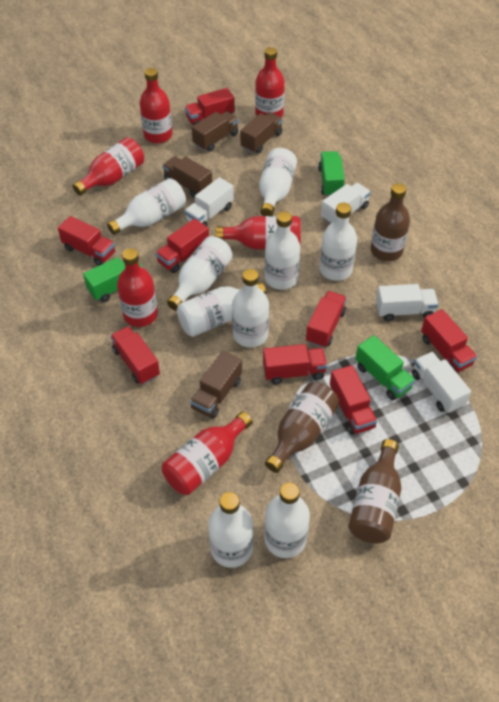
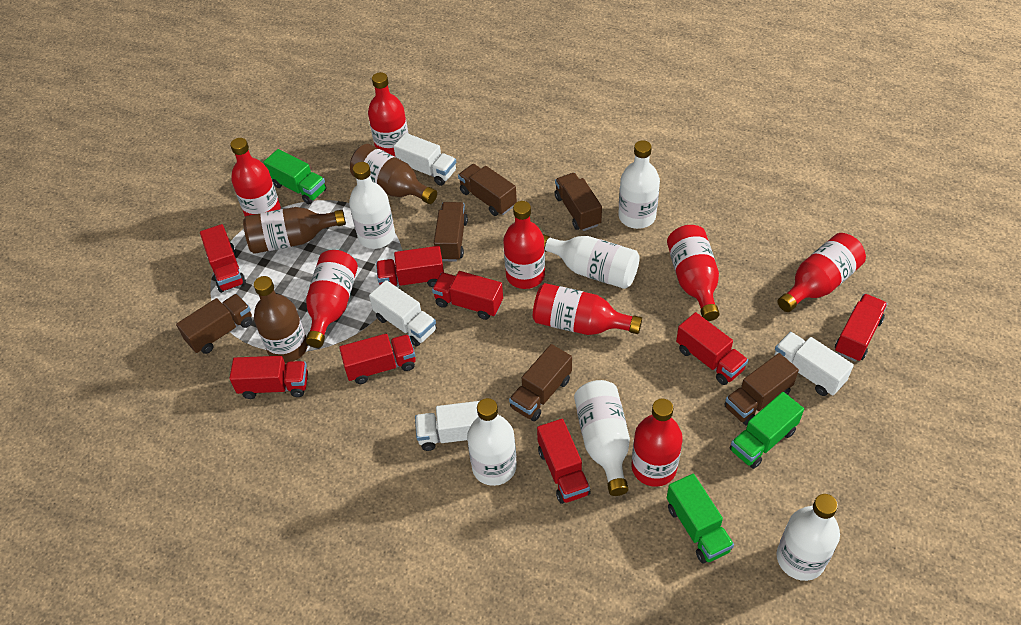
brown truck: 4 -> 6
red bottle: 6 -> 8
white bottle: 9 -> 6

